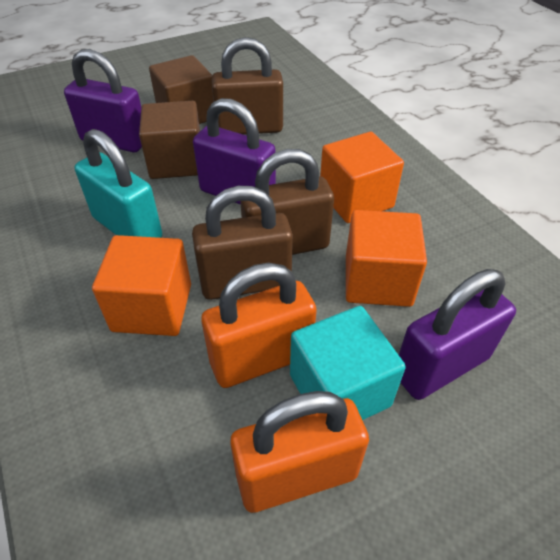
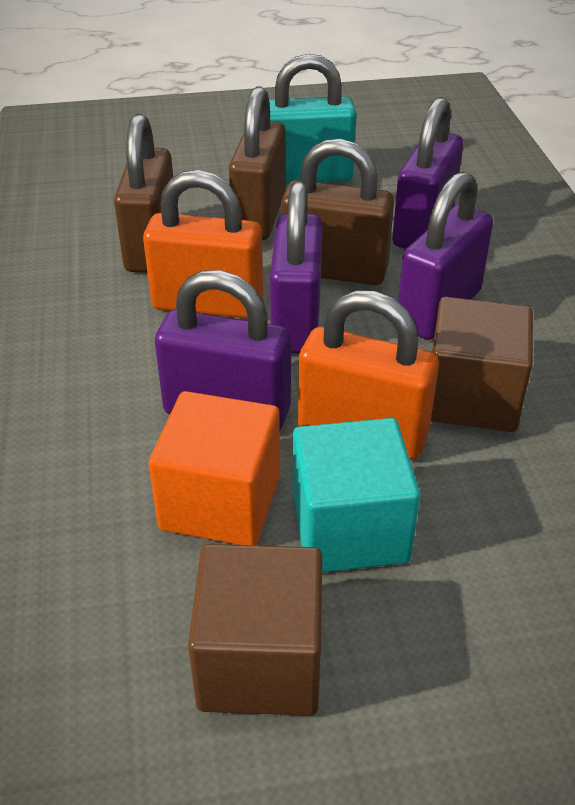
orange cube: 3 -> 1
purple padlock: 3 -> 4

